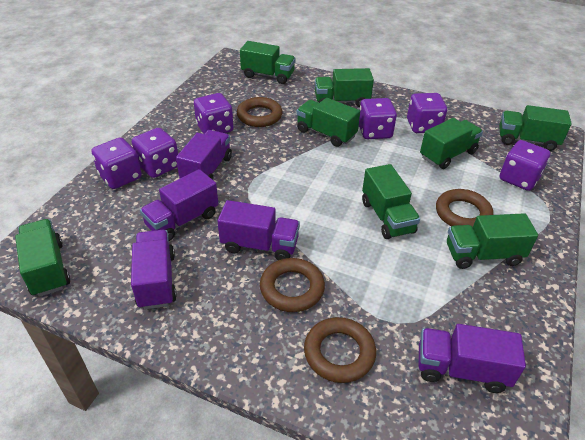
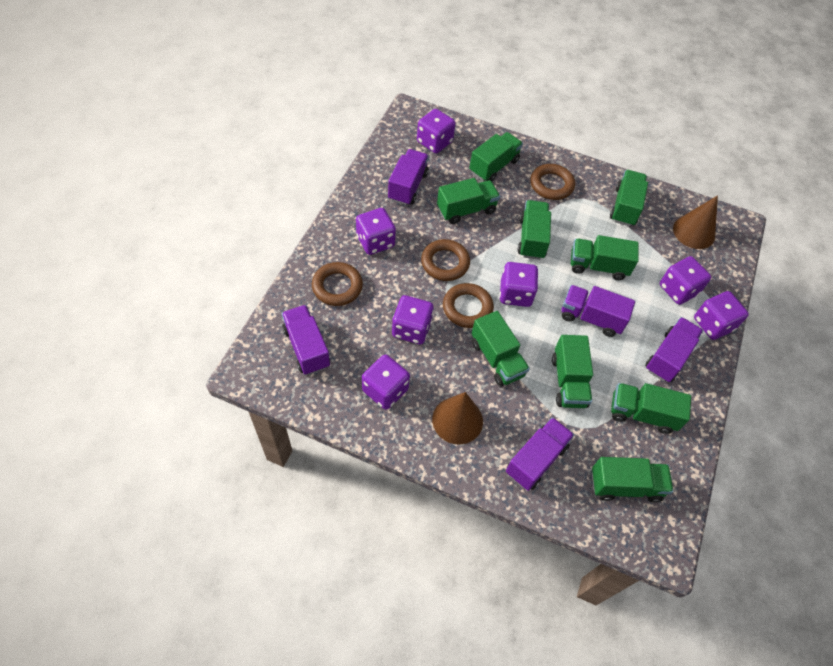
brown cone: 0 -> 2
green truck: 8 -> 9
purple dice: 6 -> 7

